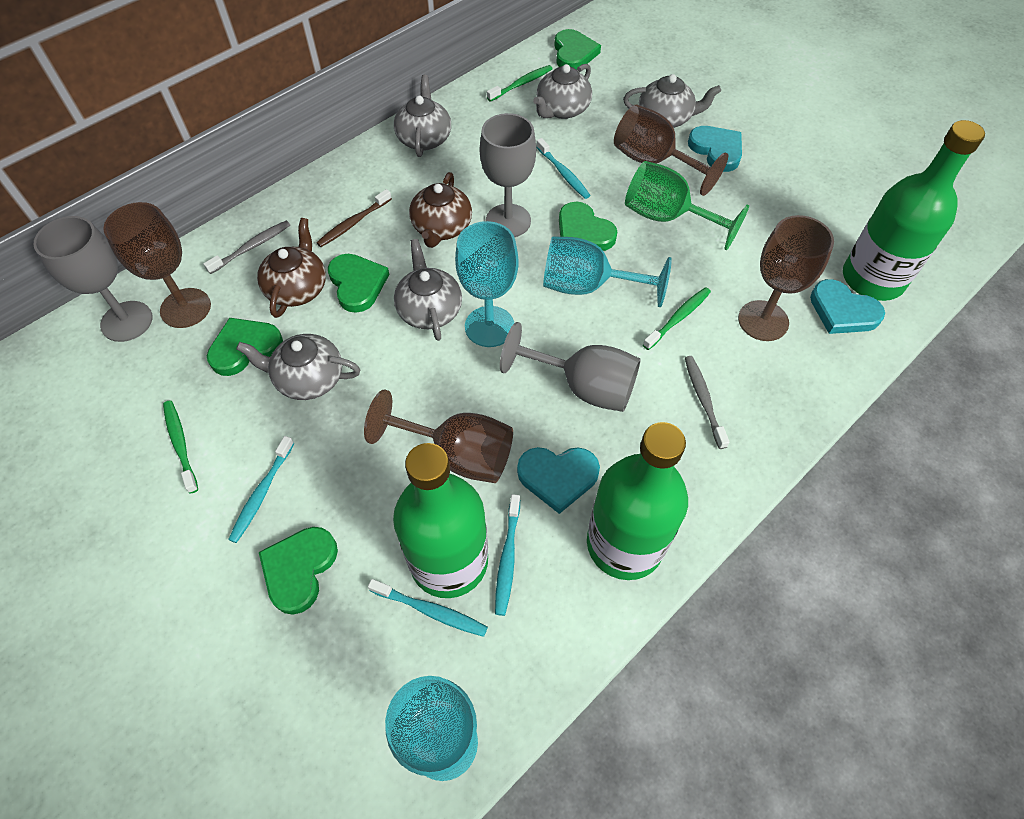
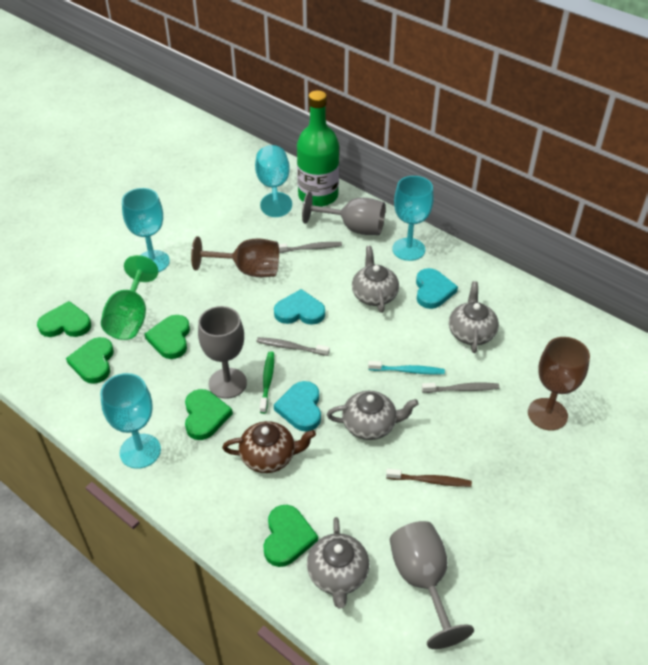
brown goblet: 4 -> 2
brown teapot: 2 -> 1
green bottle: 3 -> 1
green toothbrush: 3 -> 1
grey teapot: 5 -> 4
grey toothbrush: 2 -> 3
turquoise goblet: 3 -> 4
turquoise toothbrush: 4 -> 1

